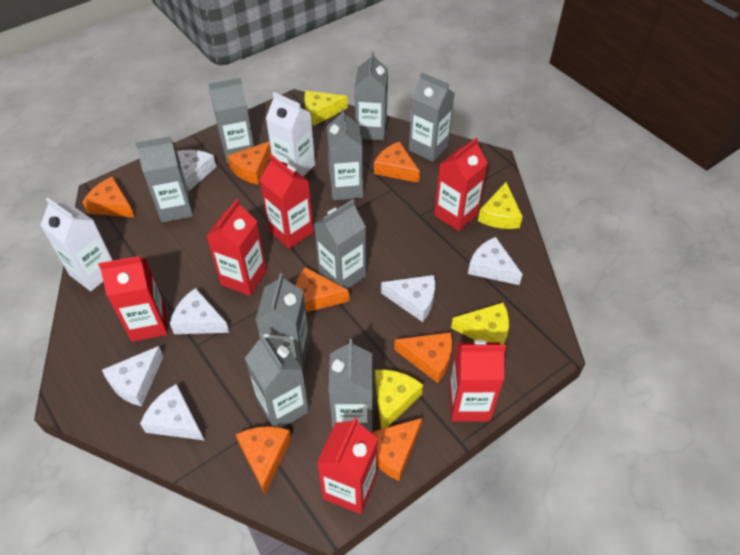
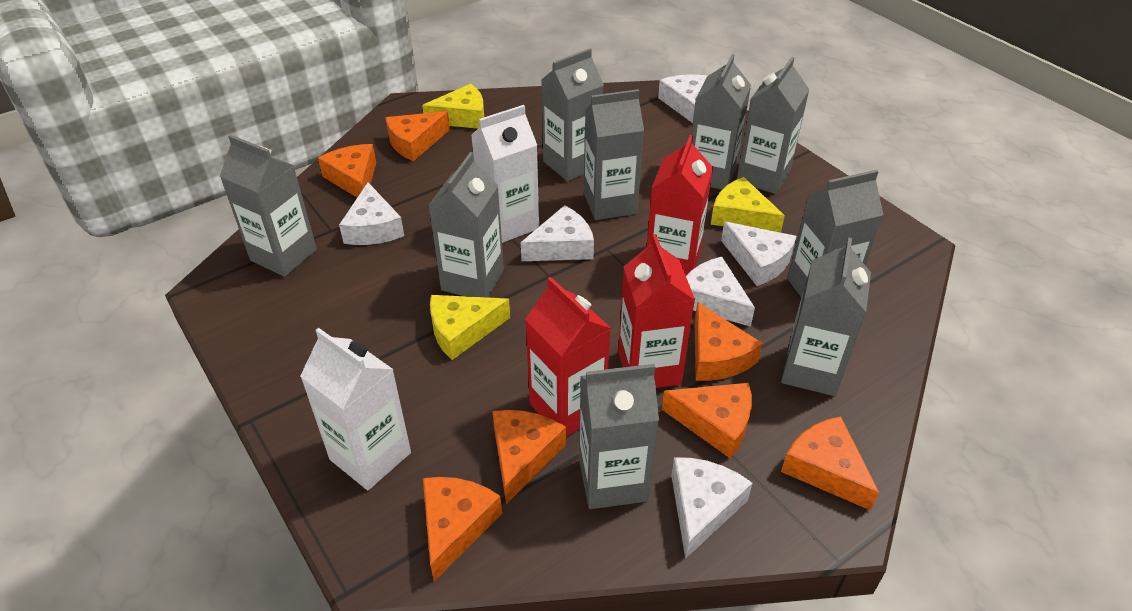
red carton: 6 -> 3
yellow cheese: 4 -> 3

